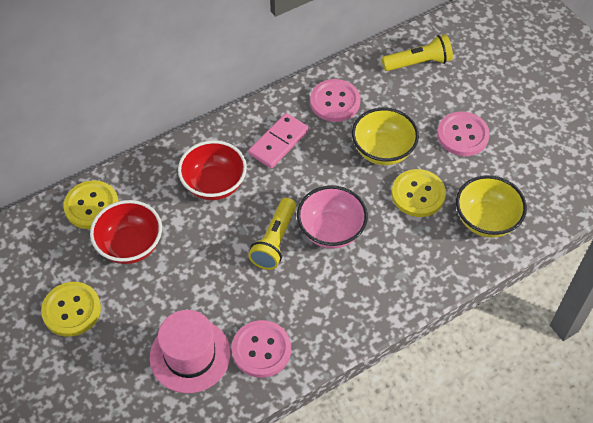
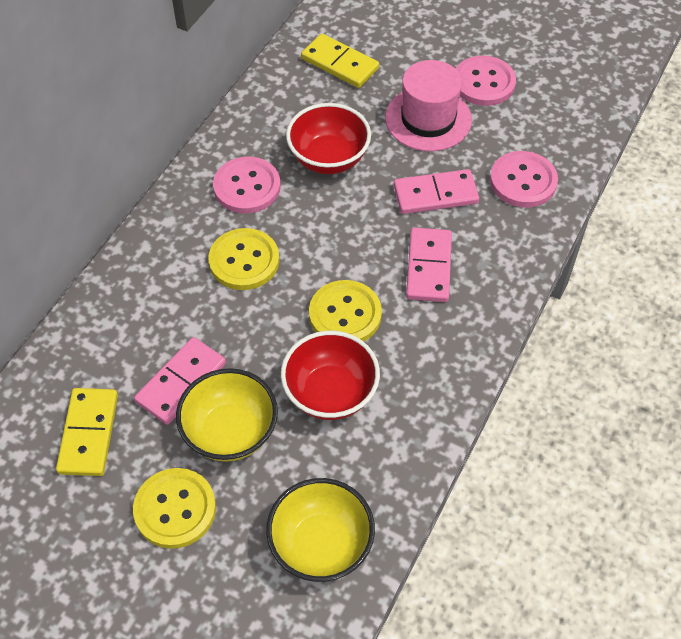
pink bowl: 1 -> 0
pink domino: 1 -> 3
yellow domino: 0 -> 2
yellow flashlight: 2 -> 0

